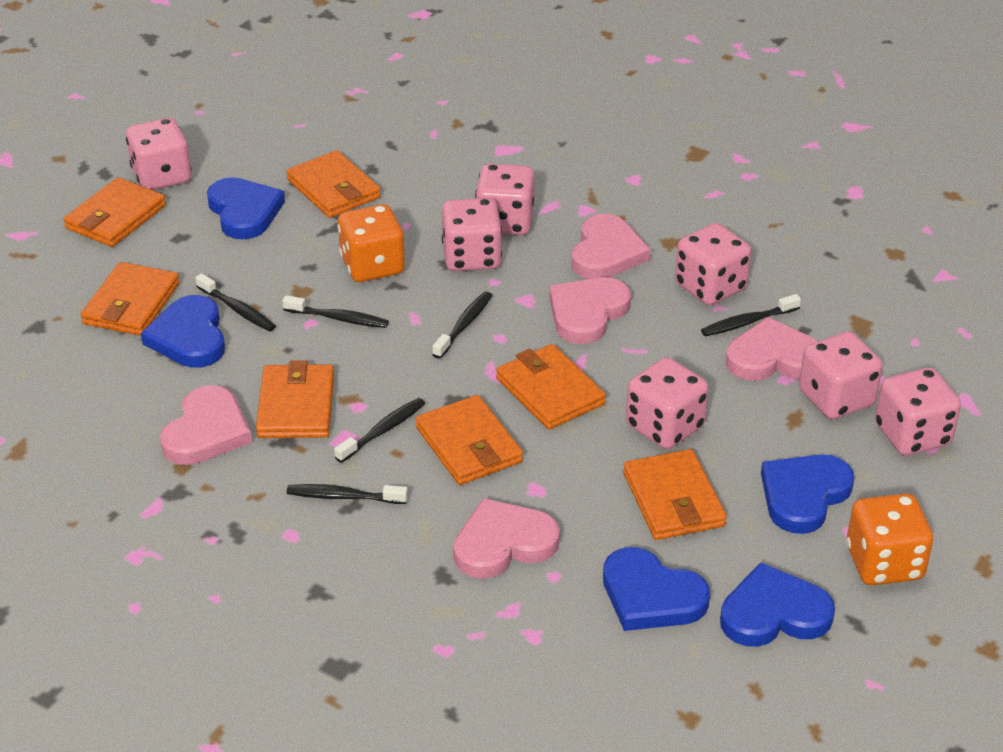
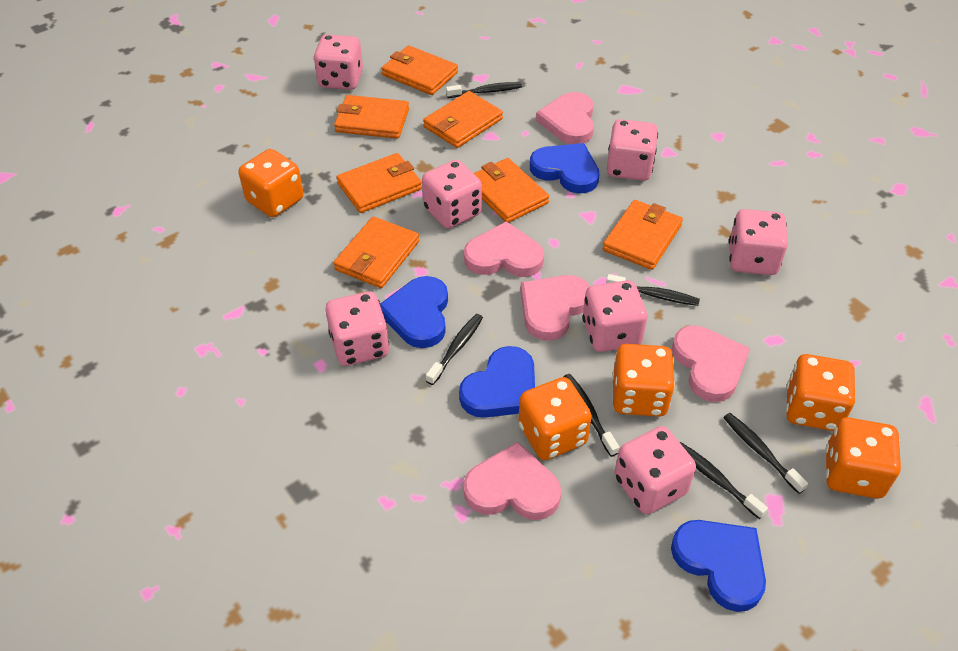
blue heart: 5 -> 4
orange dice: 2 -> 5

